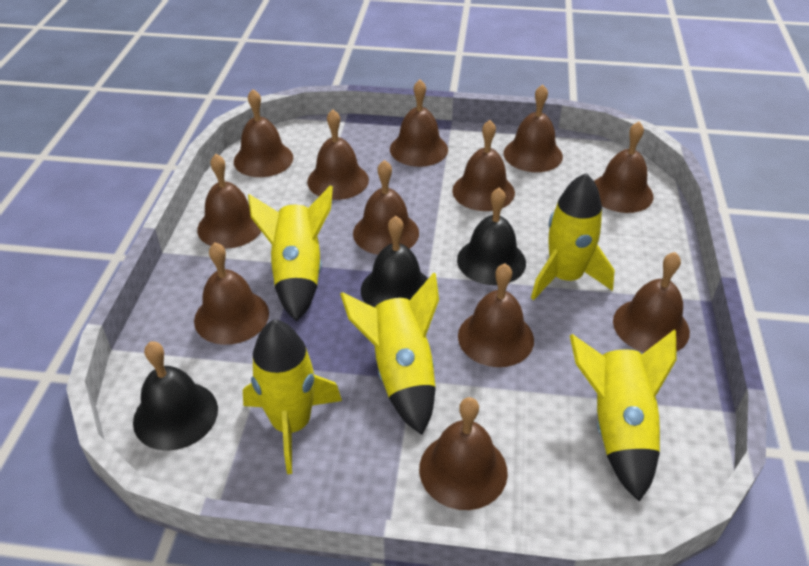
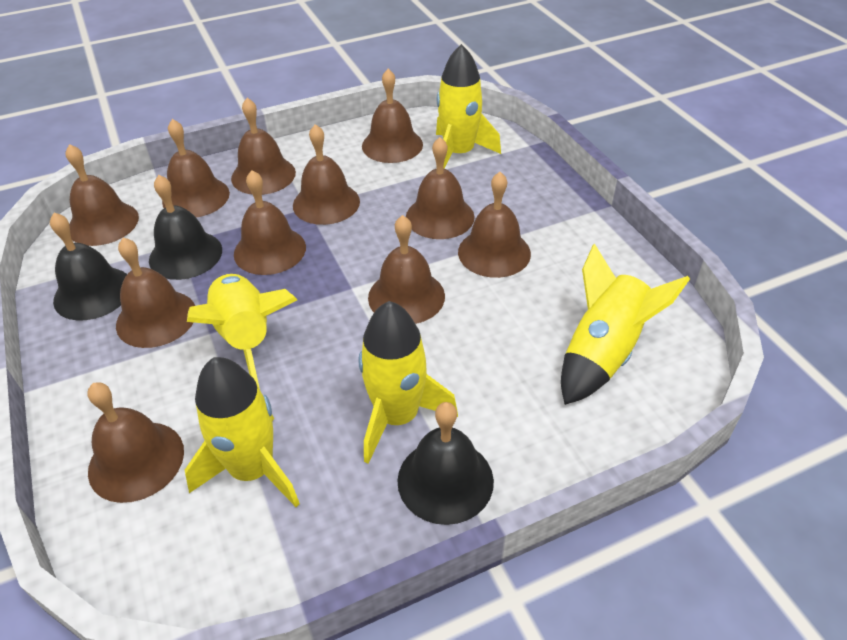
brown bell: 12 -> 11

